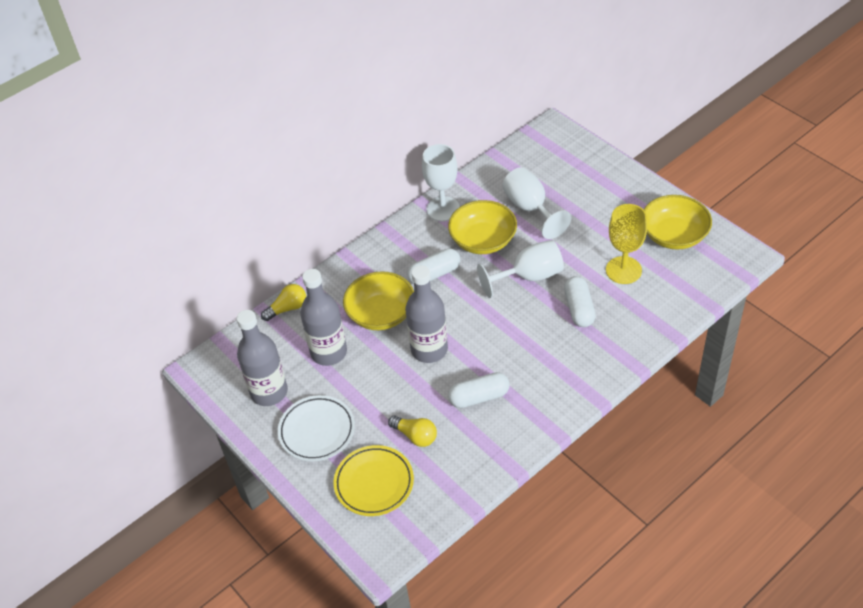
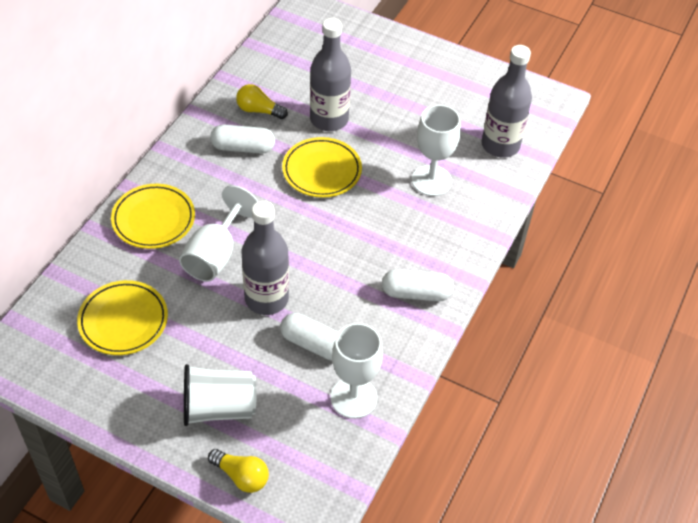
white cup: 0 -> 1
white plate: 1 -> 0
yellow bowl: 3 -> 0
yellow goblet: 1 -> 0
yellow plate: 1 -> 3

